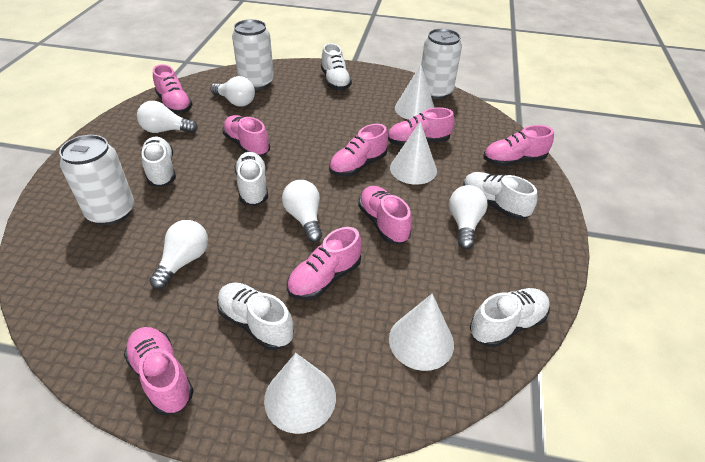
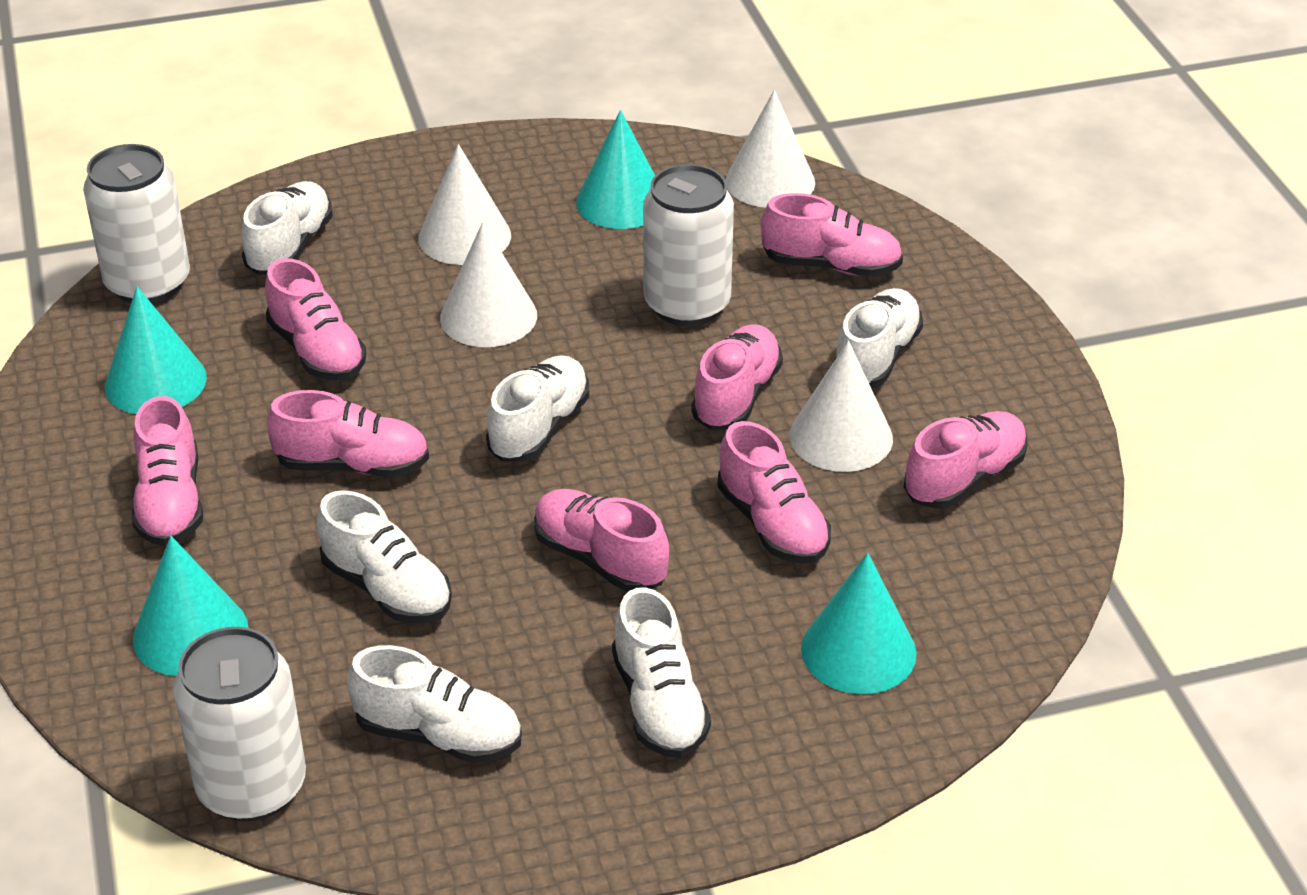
turquoise cone: 0 -> 4
white light bulb: 5 -> 0

